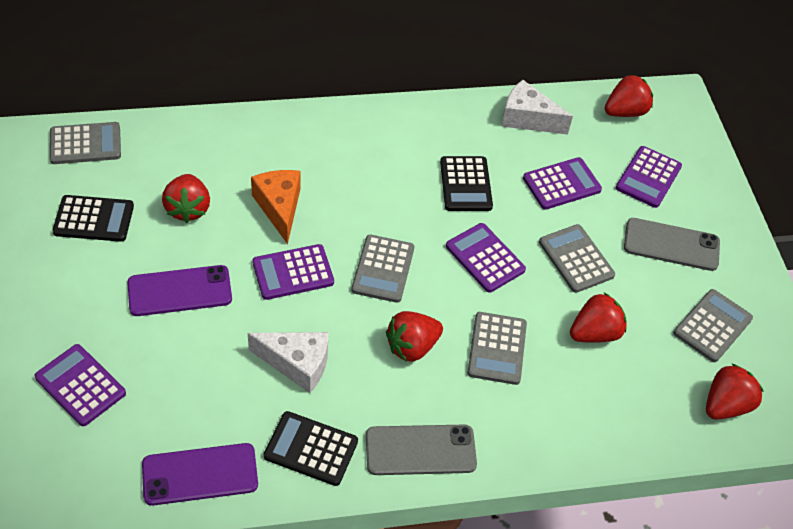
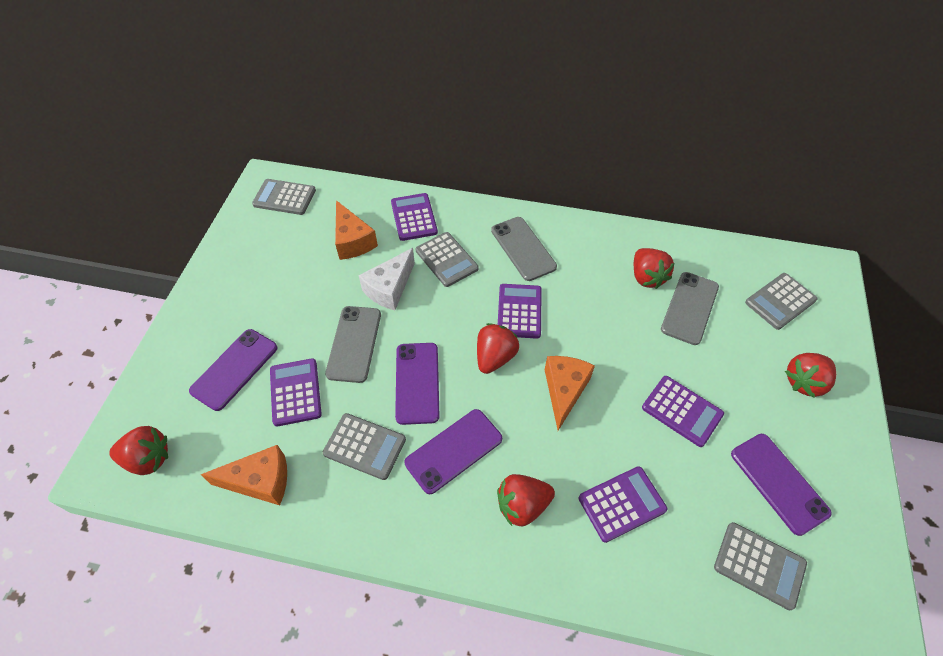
black calculator: 3 -> 0
grey phone: 2 -> 3
orange cheese: 1 -> 3
purple phone: 2 -> 4
white cheese: 2 -> 1

